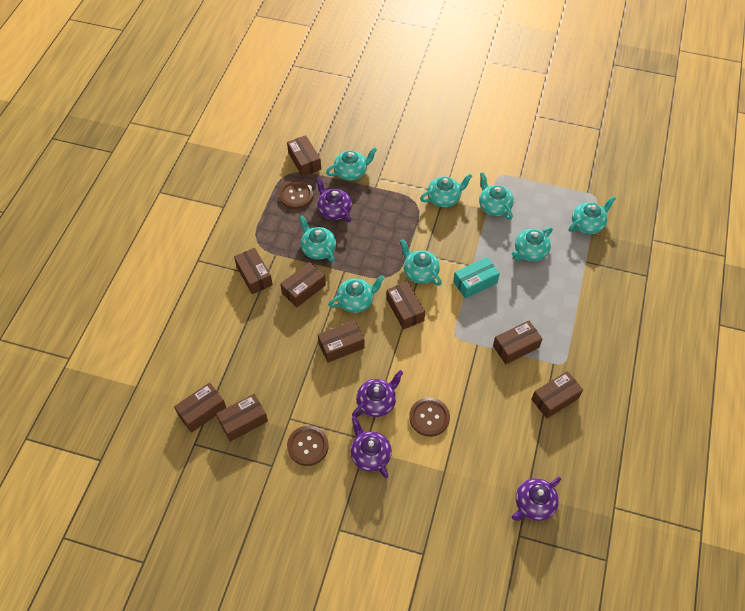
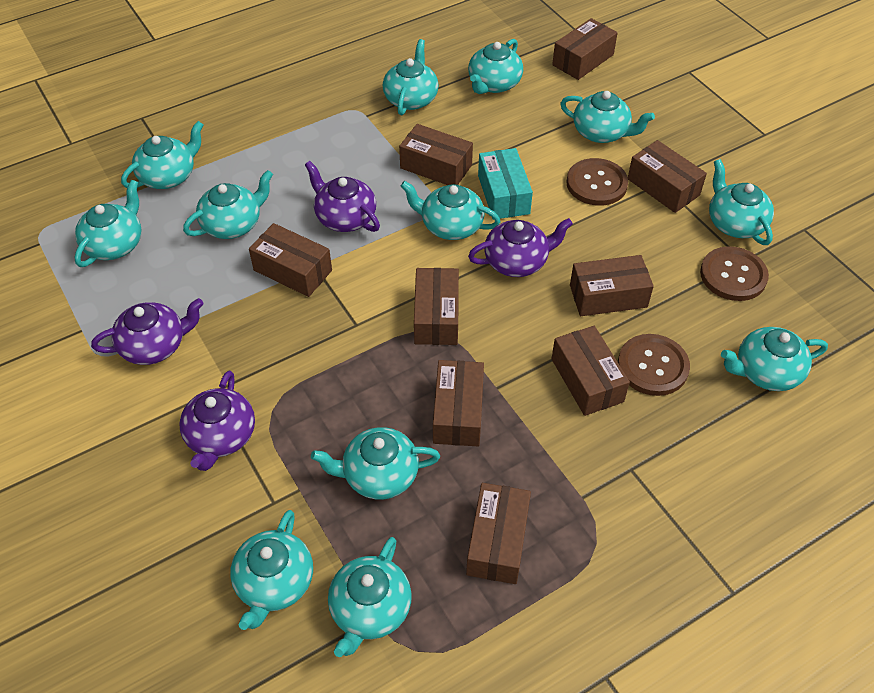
turquoise teapot: 8 -> 12

